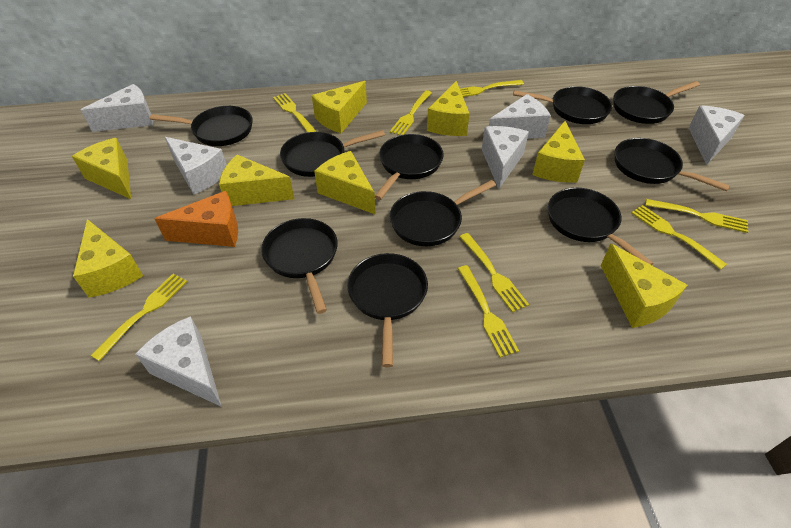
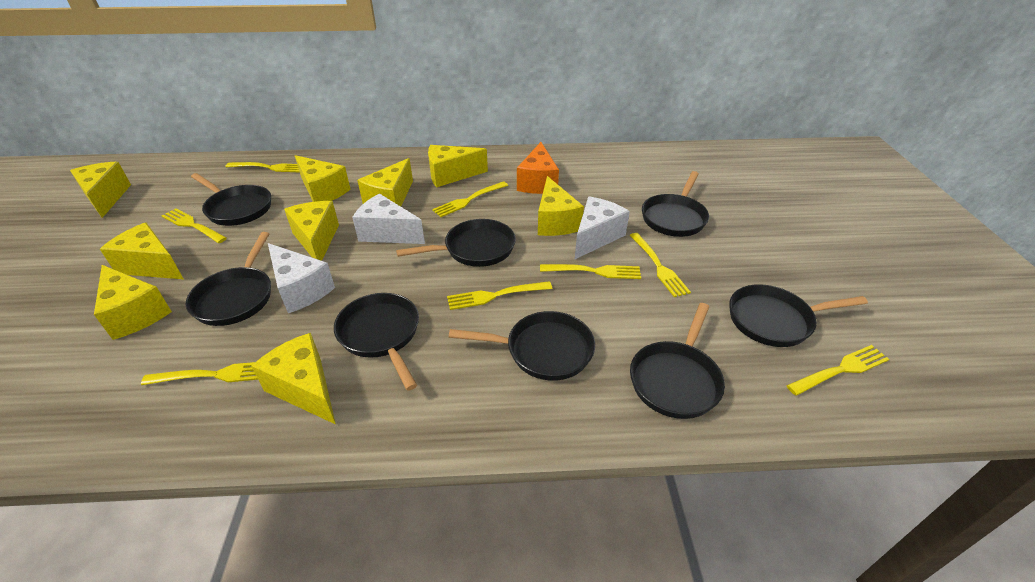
black pan: 10 -> 8
white cheese: 6 -> 3
yellow cheese: 8 -> 9

